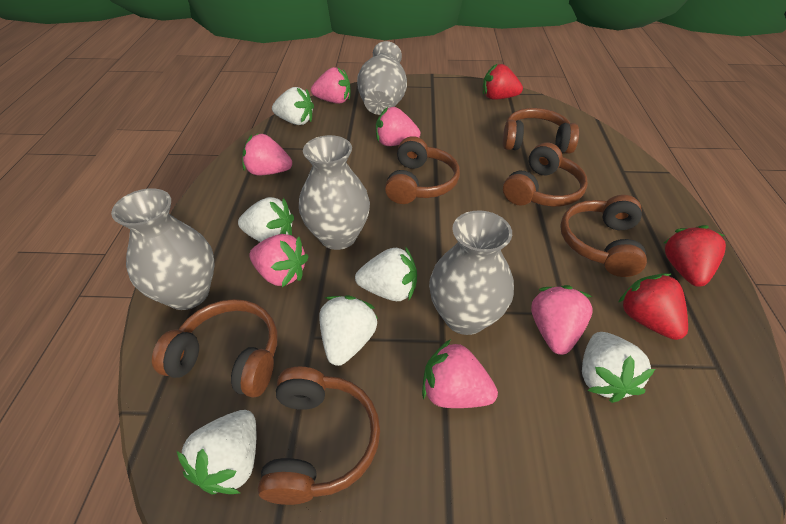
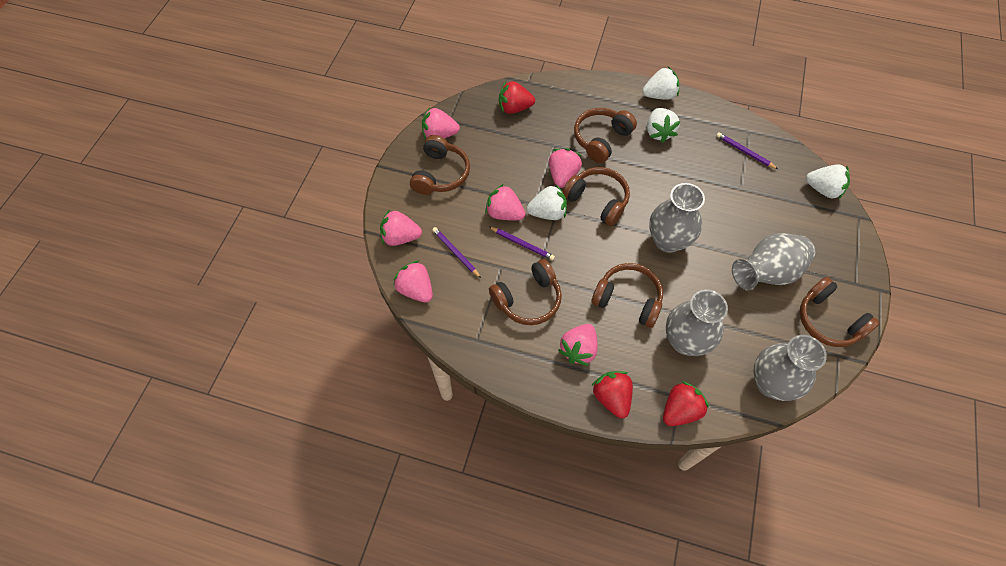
purple pencil: 0 -> 3
white strawberry: 6 -> 4

